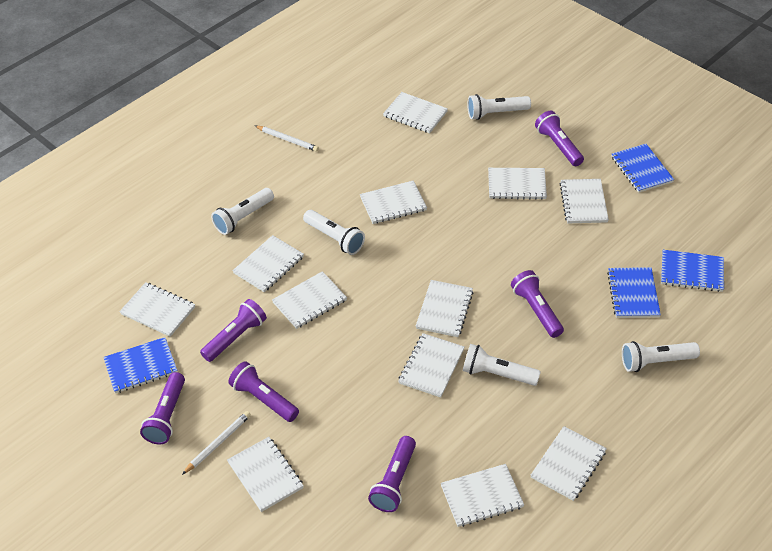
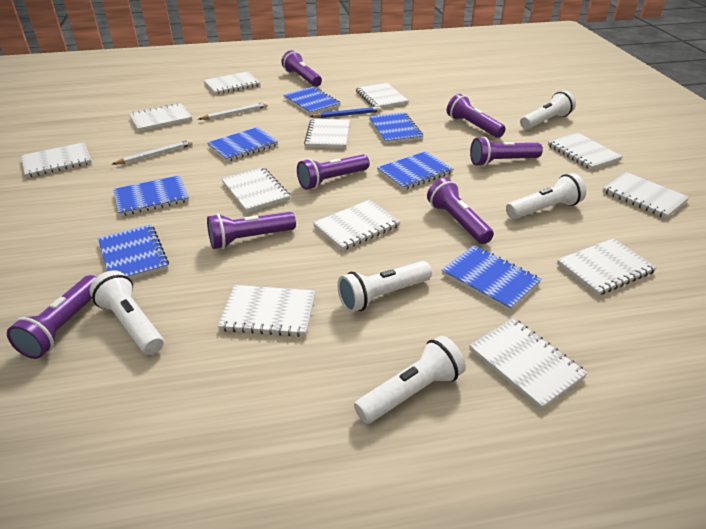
blue notebook: 4 -> 7
blue pencil: 0 -> 1
purple flashlight: 6 -> 7

